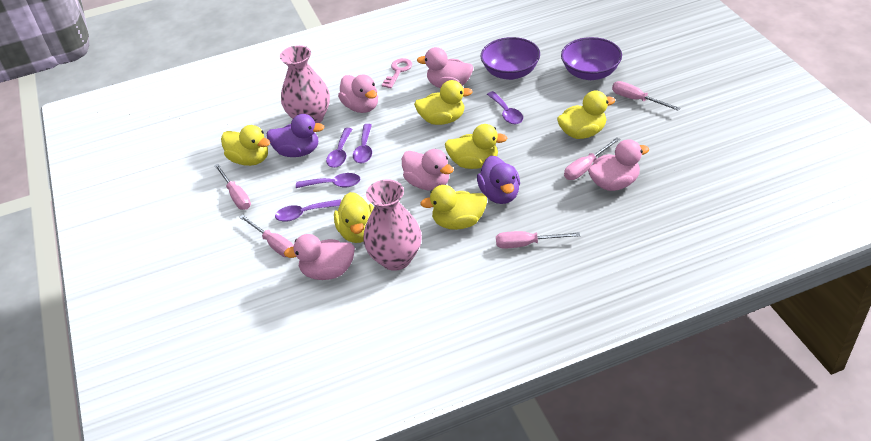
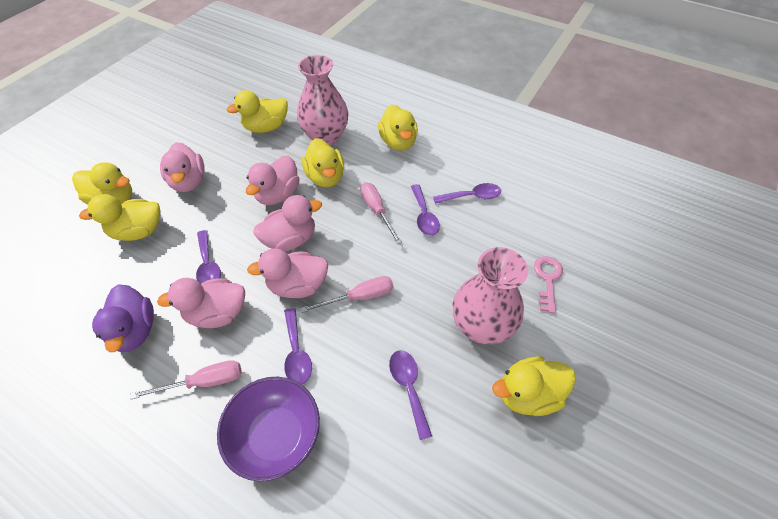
pink screwdriver: 5 -> 3
purple bowl: 2 -> 1
purple duck: 2 -> 1

